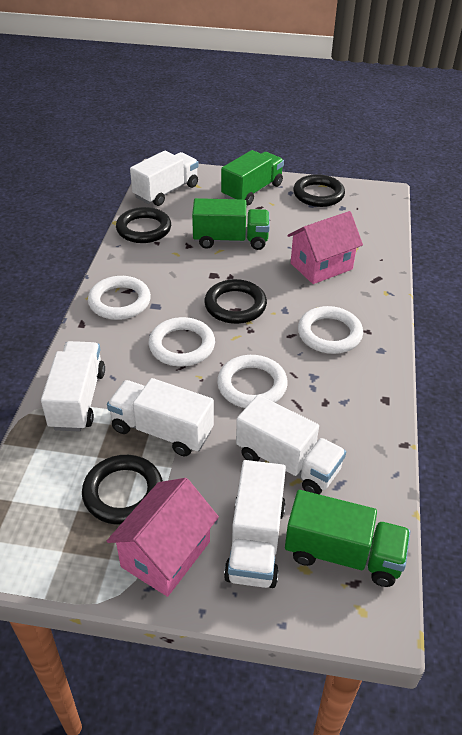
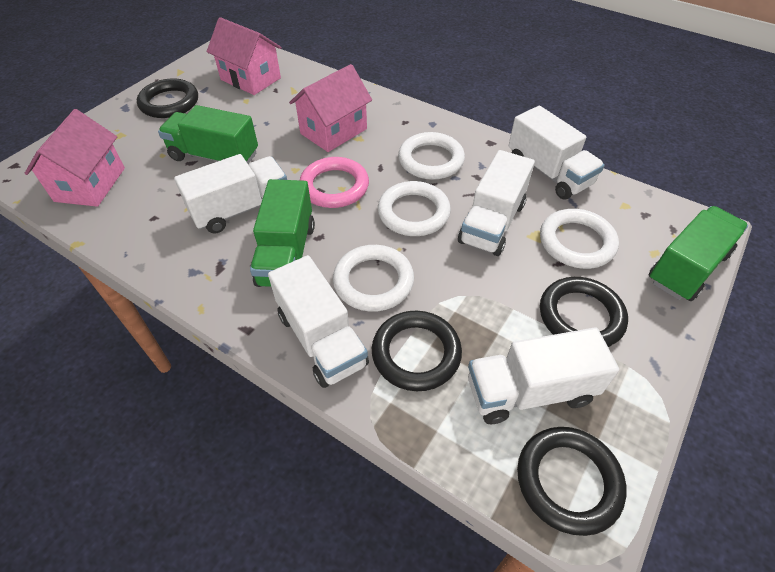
pink house: 2 -> 3
pink ring: 0 -> 1

